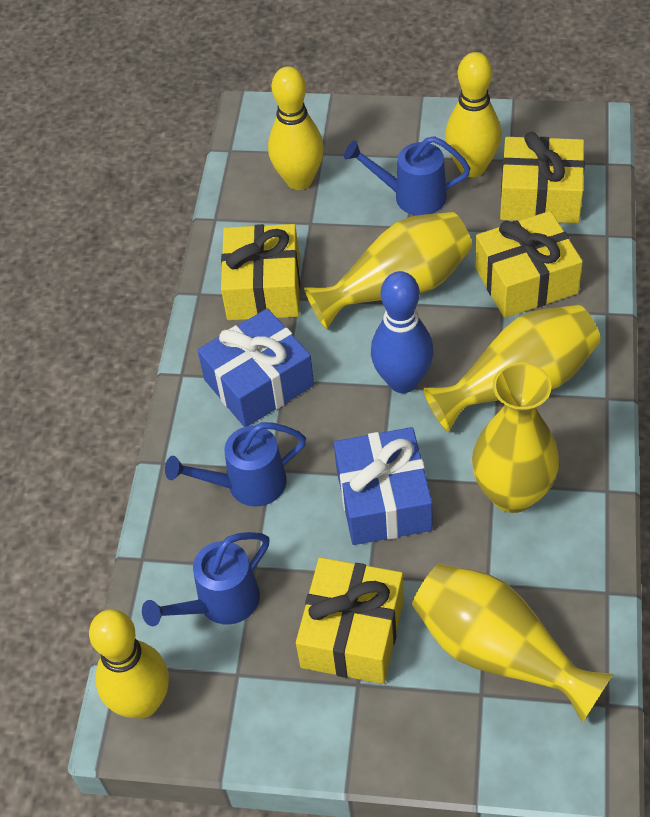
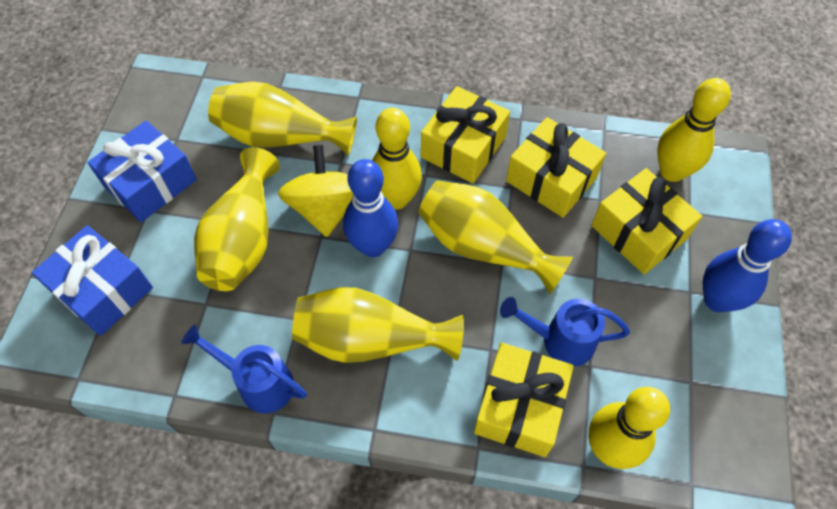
blue bowling pin: 1 -> 2
blue watering can: 3 -> 2
yellow spinning top: 0 -> 1

